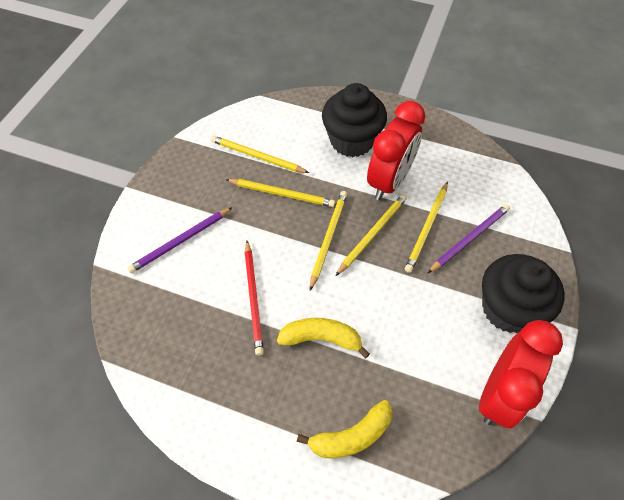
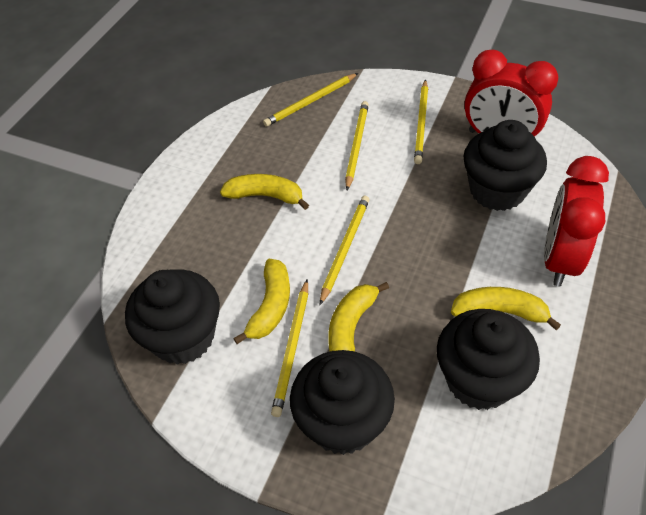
black cupcake: 2 -> 4
purple pencil: 2 -> 0
red pencil: 1 -> 0
yellow banana: 2 -> 4

